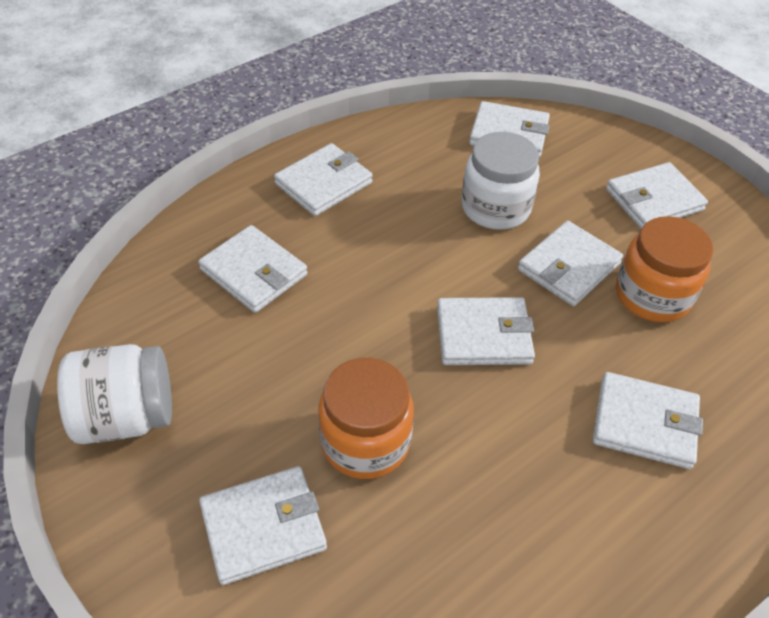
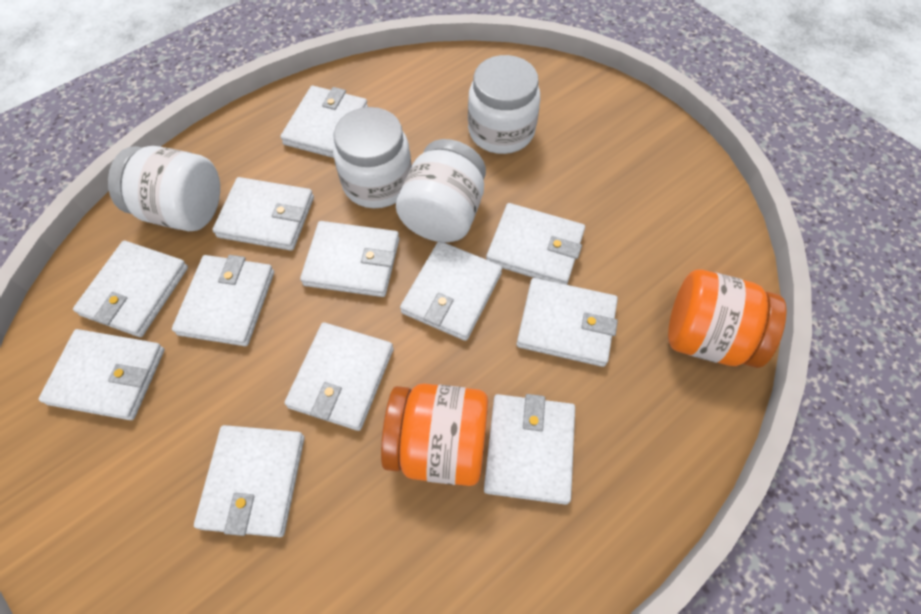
white jar: 2 -> 4
white wallet: 8 -> 12

